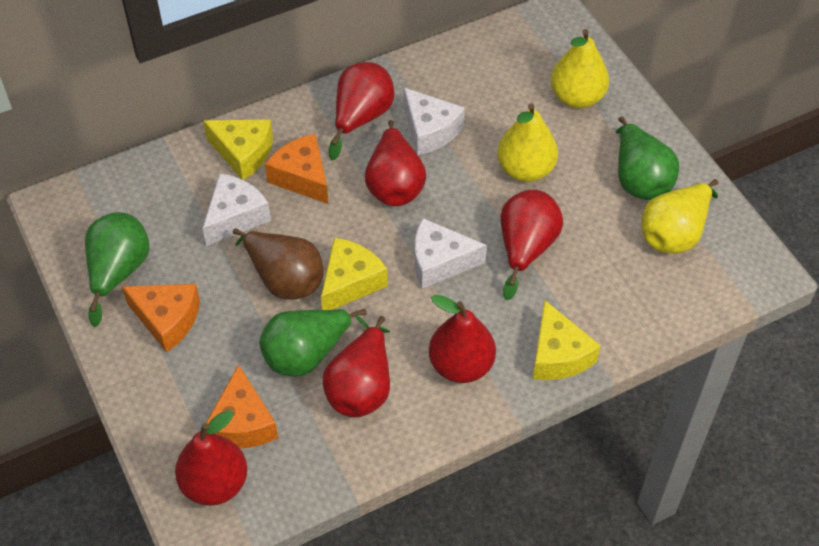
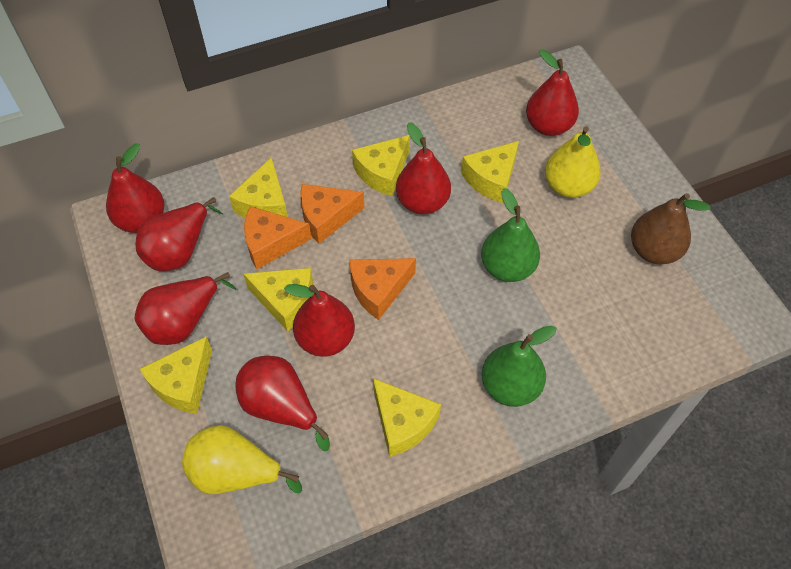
green pear: 3 -> 2
red pear: 6 -> 7
white cheese: 3 -> 0
yellow cheese: 3 -> 6
yellow pear: 3 -> 2

